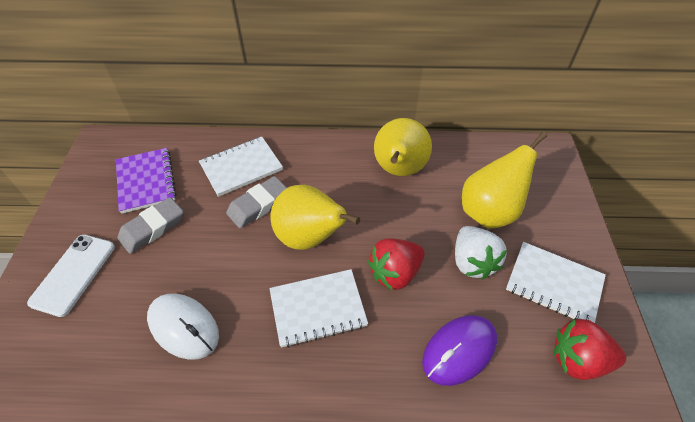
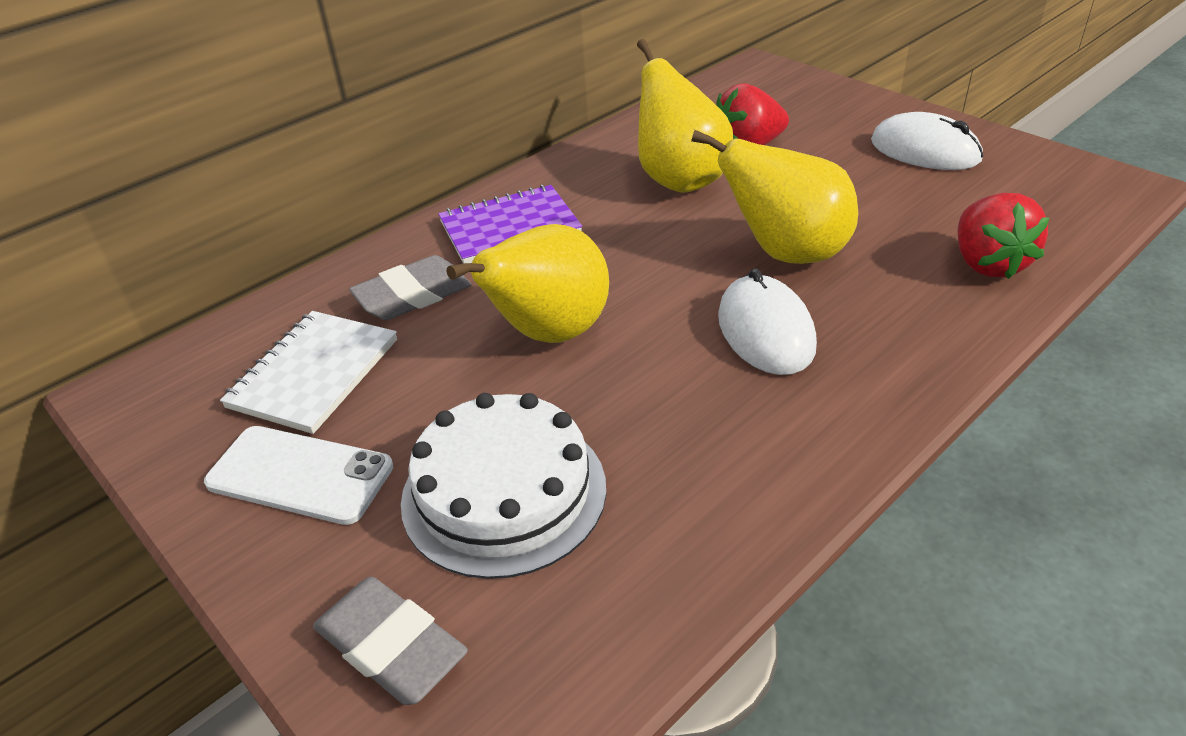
purple mouse: 1 -> 0
white cake: 0 -> 1
white mouse: 1 -> 2
white notebook: 3 -> 1
white strawberry: 1 -> 0

